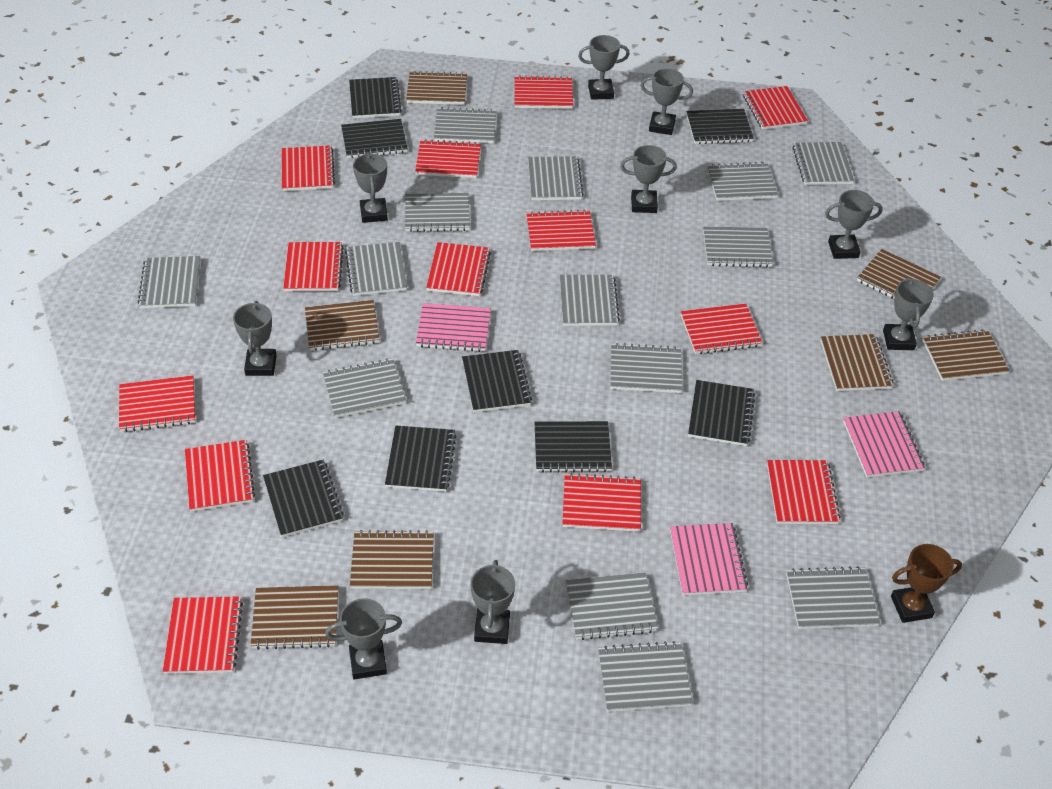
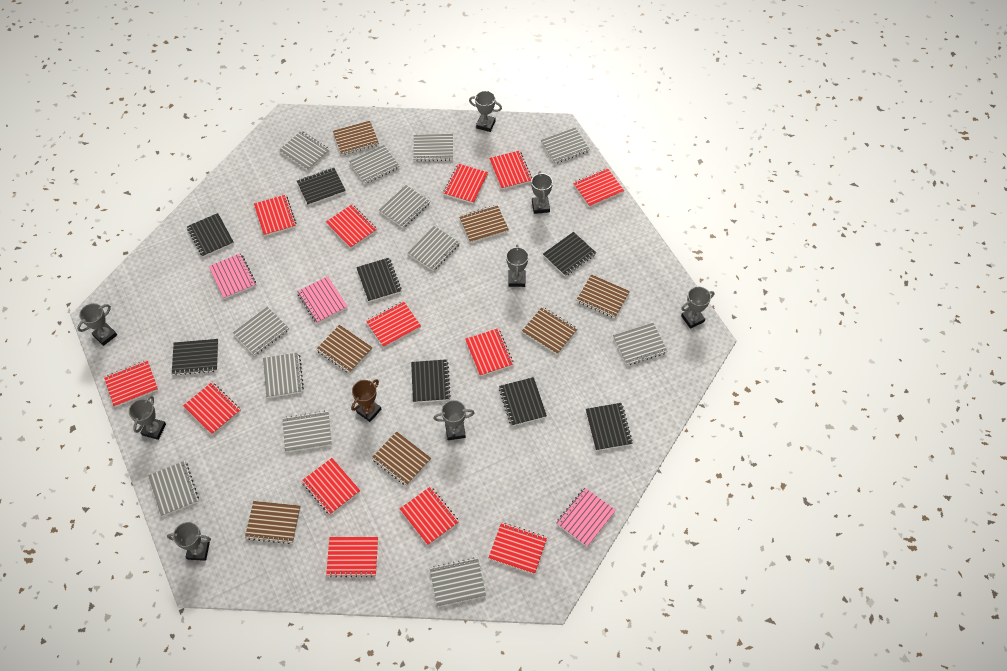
grey notebook: 14 -> 12
grey trophy: 9 -> 8

